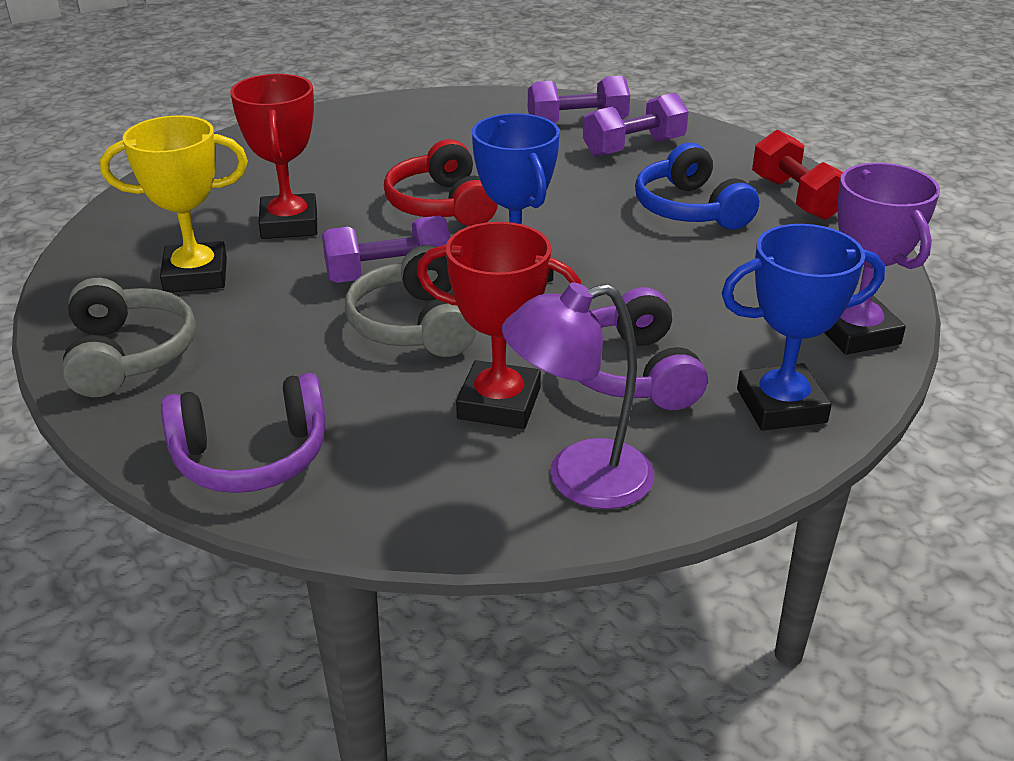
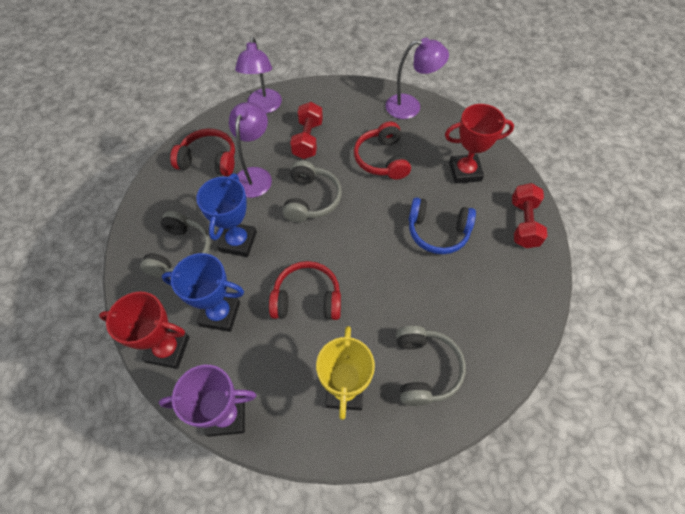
grey headphones: 2 -> 3
purple dumbbell: 3 -> 0
purple headphones: 2 -> 0
purple lamp: 1 -> 3
red dumbbell: 1 -> 2
red headphones: 1 -> 3

